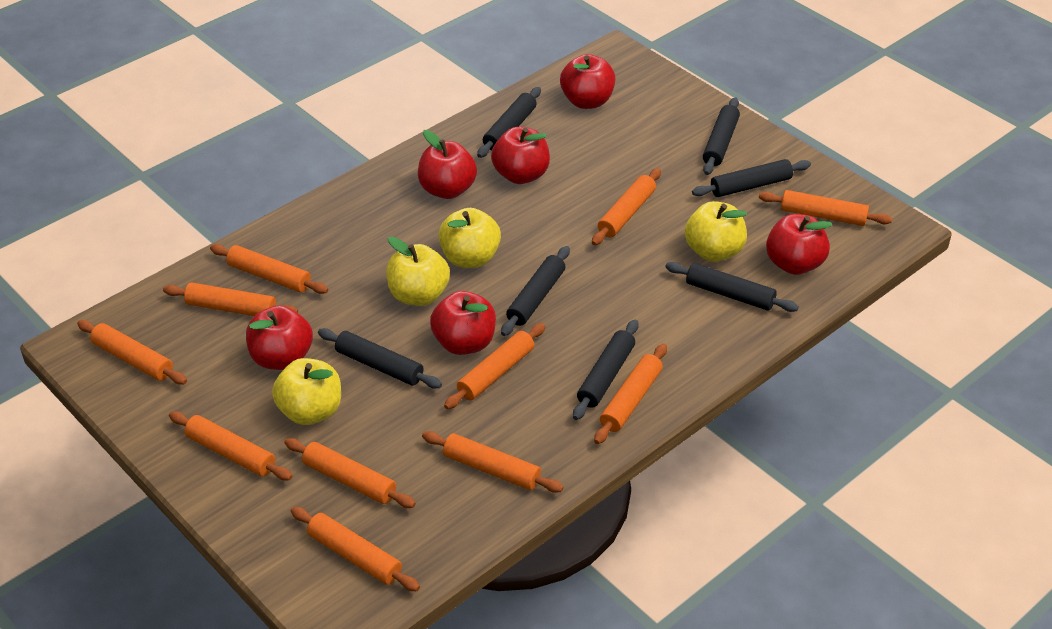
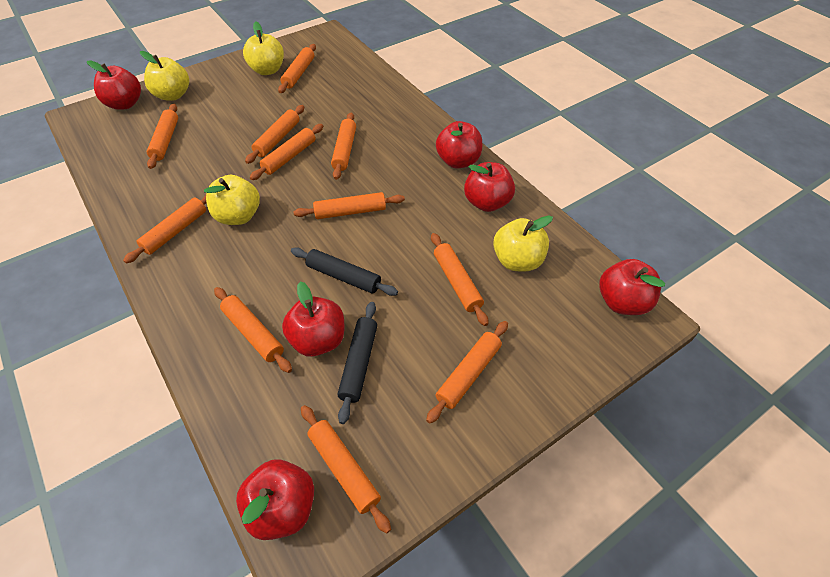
black rolling pin: 7 -> 2

